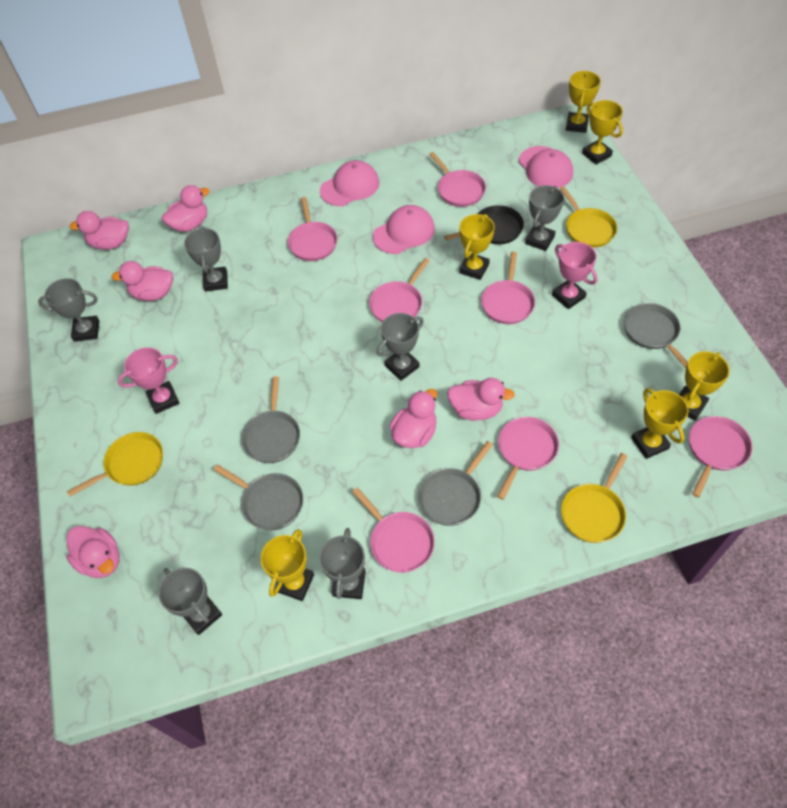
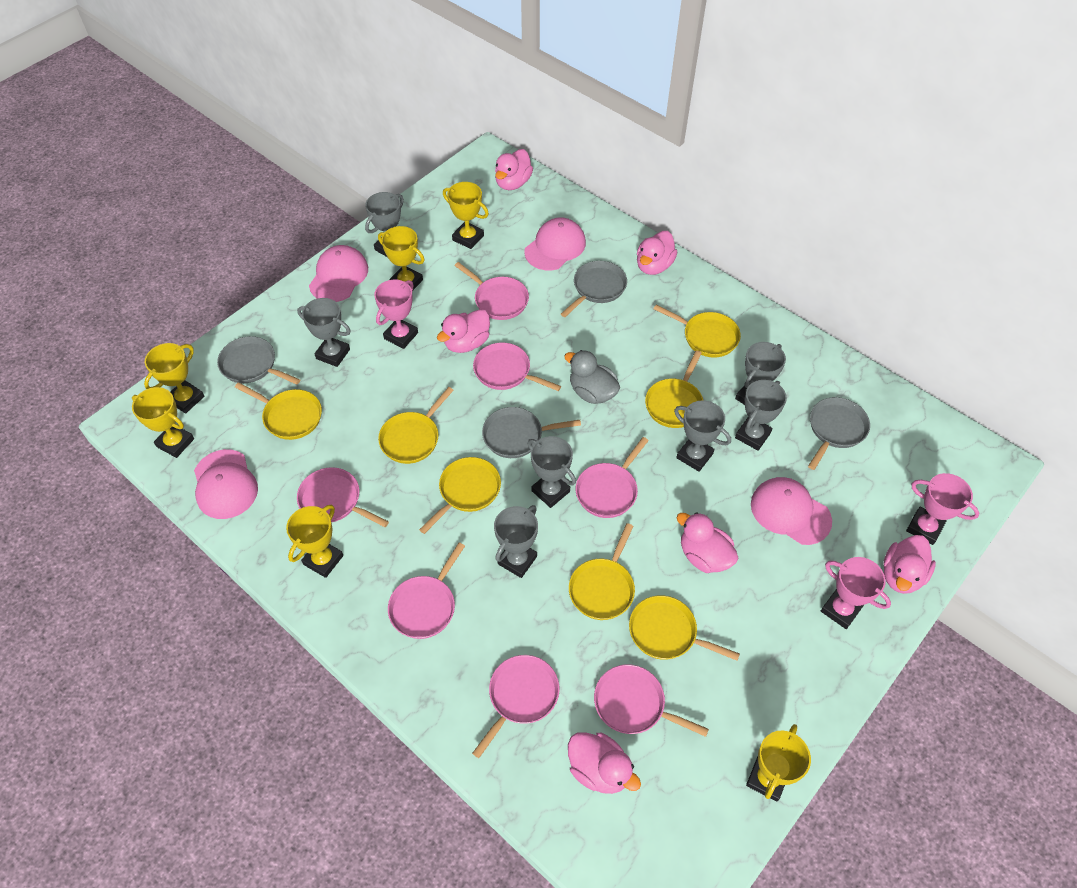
black pan: 1 -> 0
grey duck: 0 -> 1
grey trophy: 6 -> 7
pink cap: 3 -> 4
pink trophy: 2 -> 3
yellow pan: 3 -> 7

